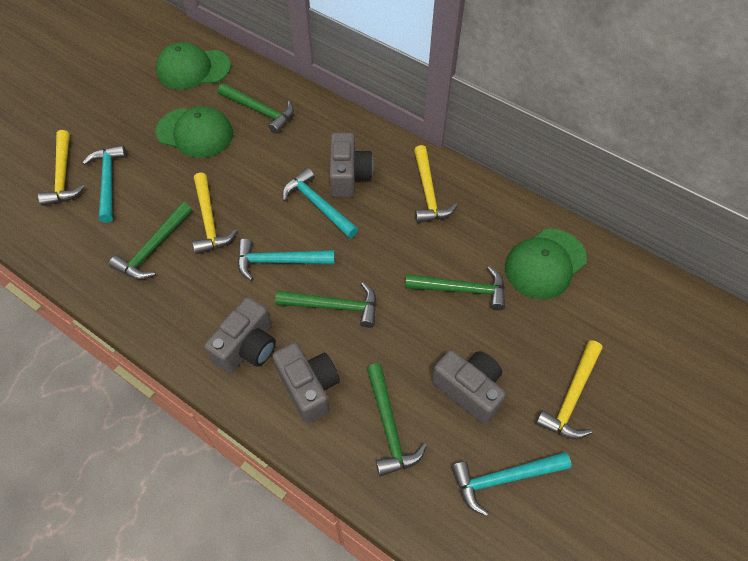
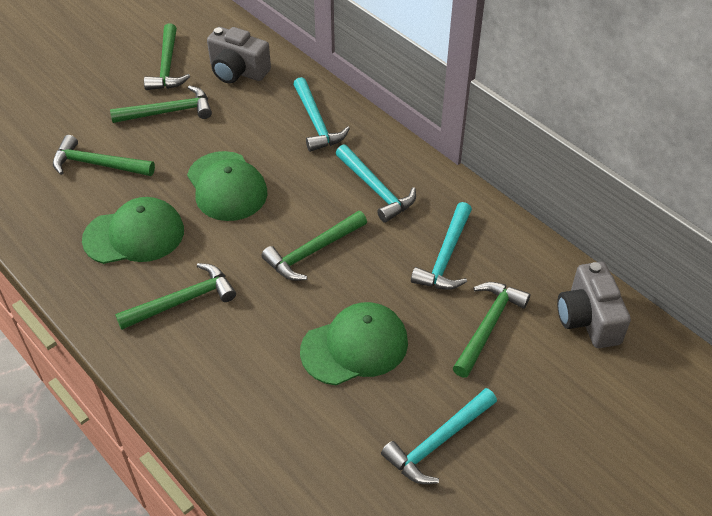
green hammer: 5 -> 6
grey camera: 4 -> 2
yellow hammer: 4 -> 0

